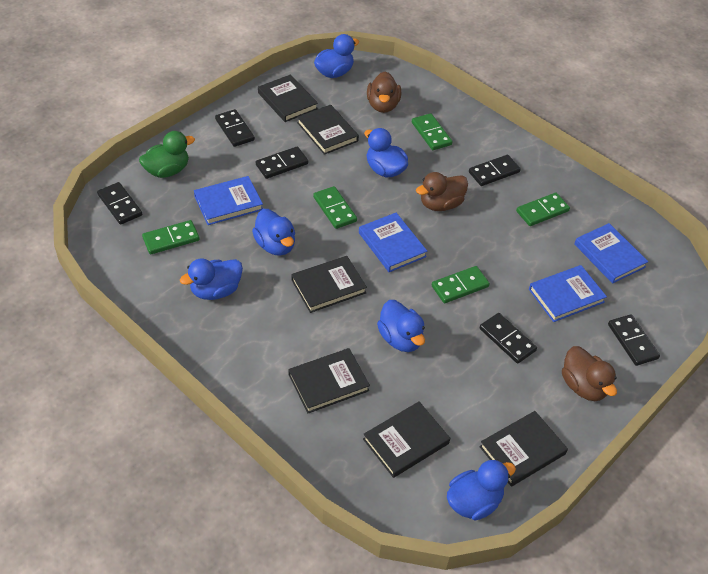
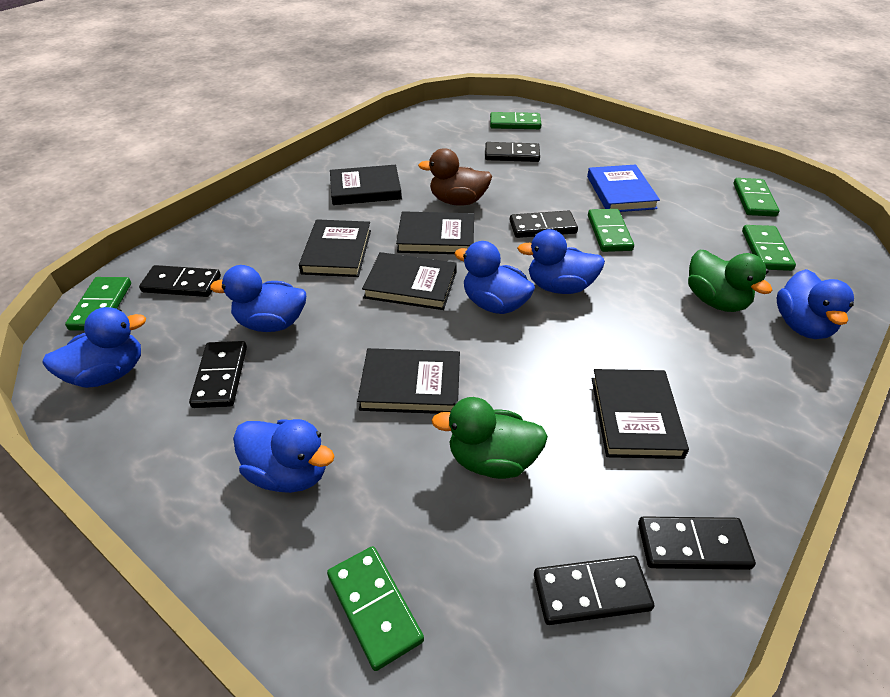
blue book: 4 -> 1
brown duck: 3 -> 1
green domino: 5 -> 6
green duck: 1 -> 2

